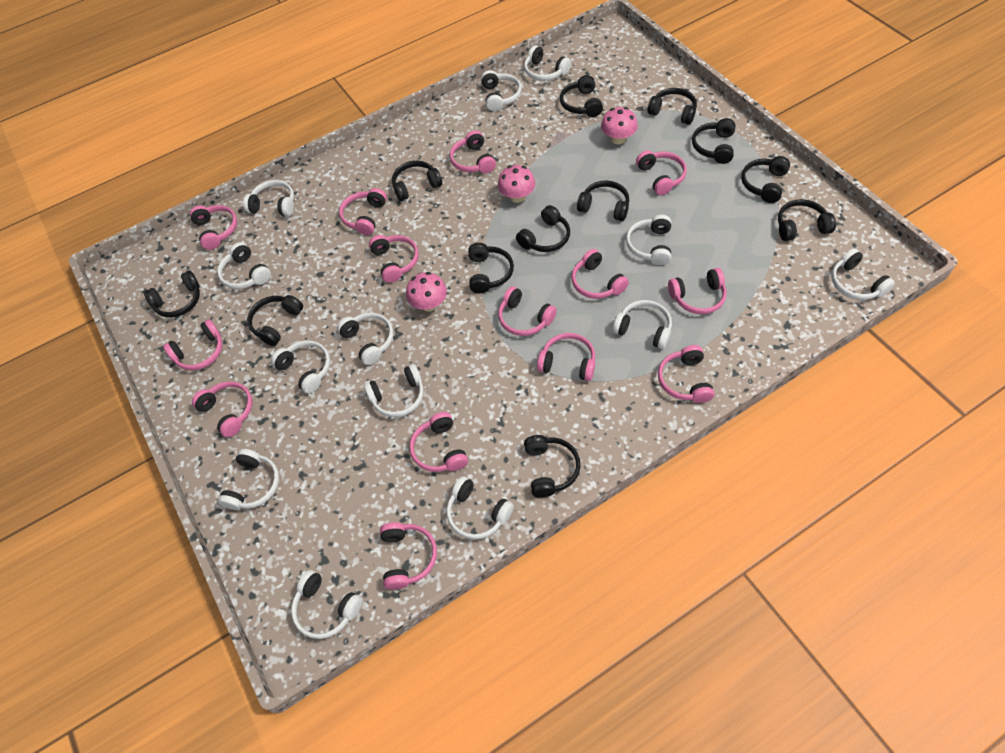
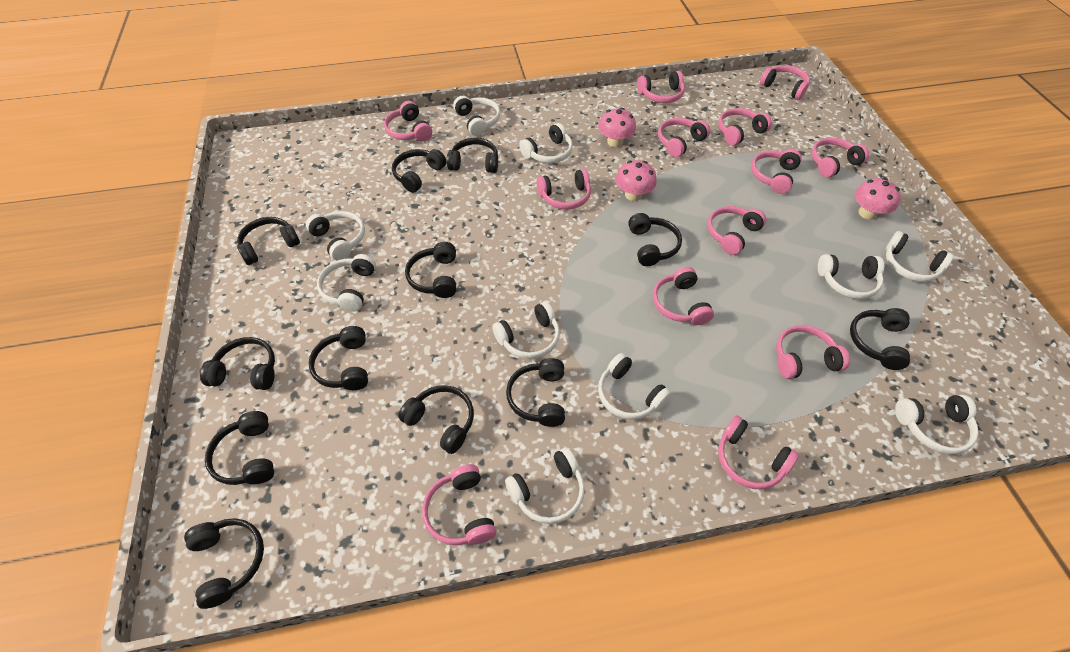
pink headphones: 14 -> 13
white headphones: 13 -> 10

